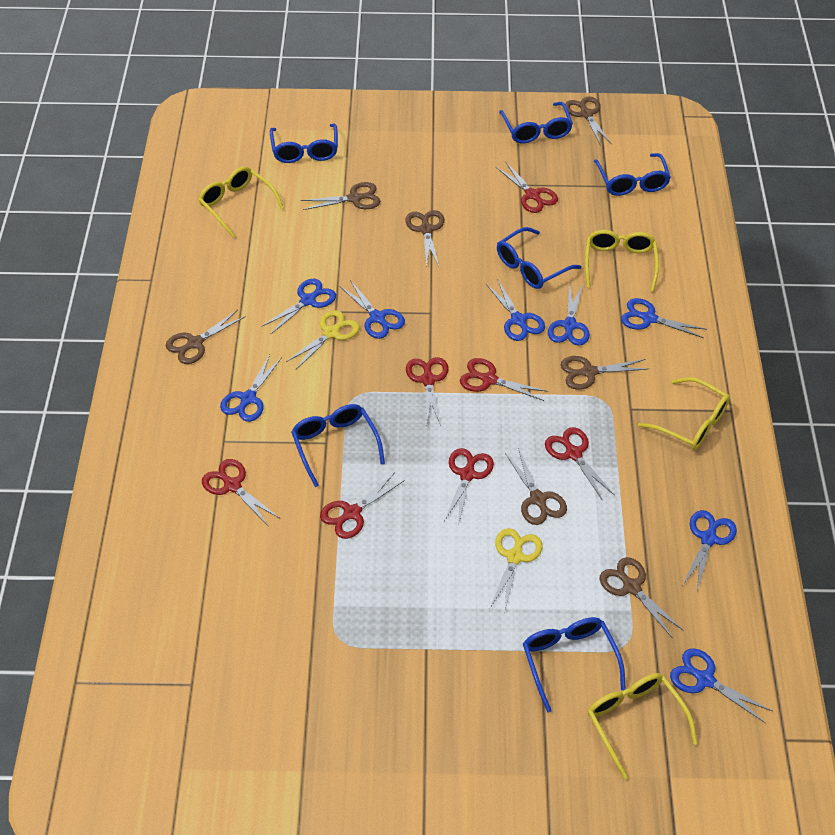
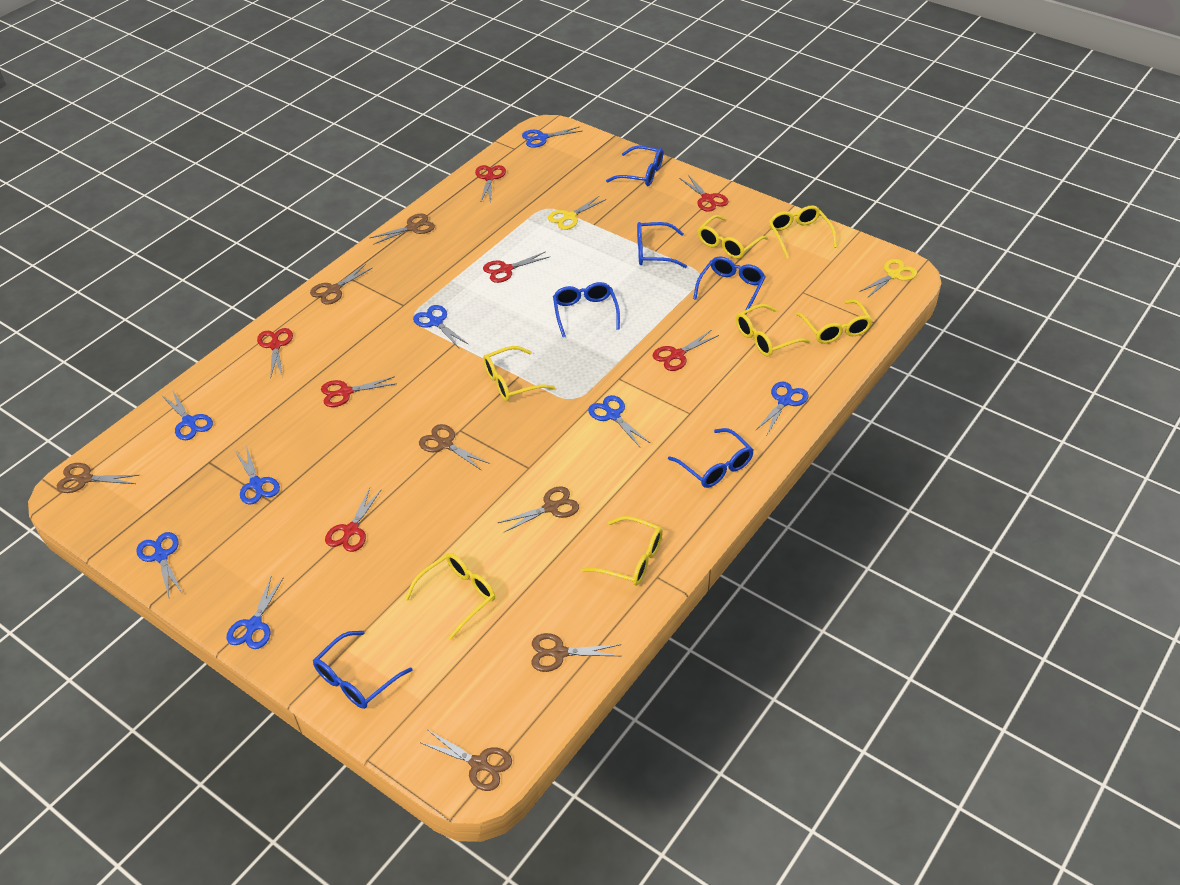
yellow glasses: 4 -> 7

